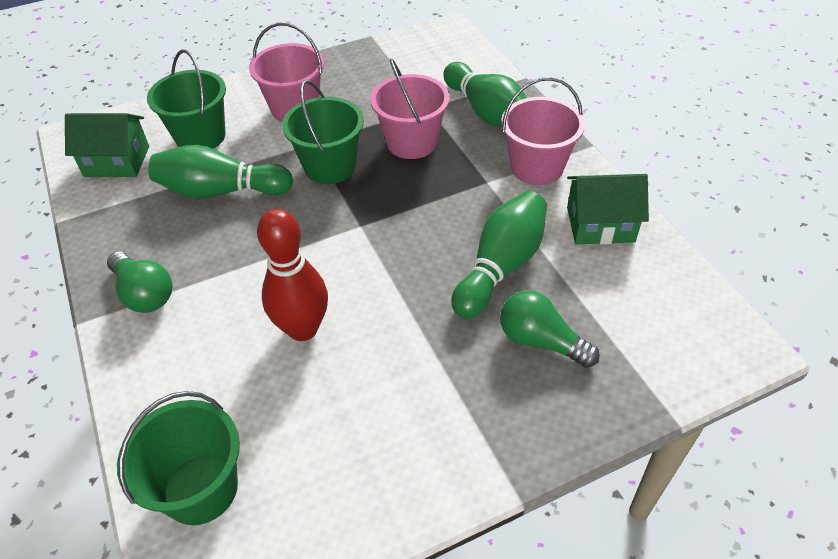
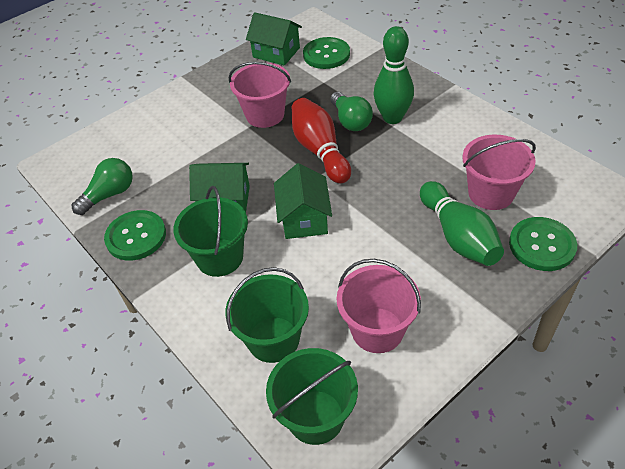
green bowling pin: 3 -> 2
green button: 0 -> 3
green house: 2 -> 3

